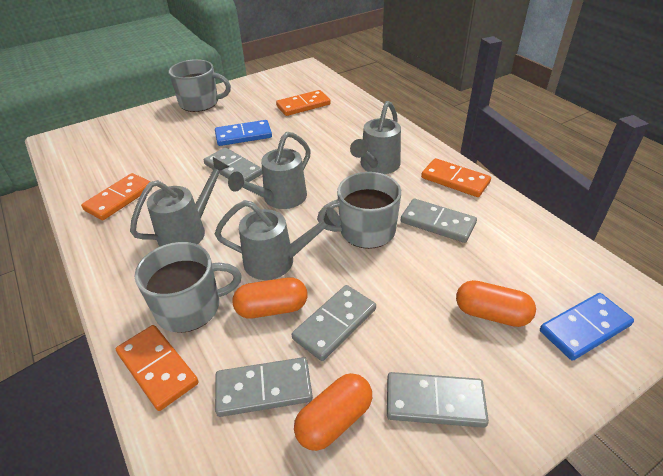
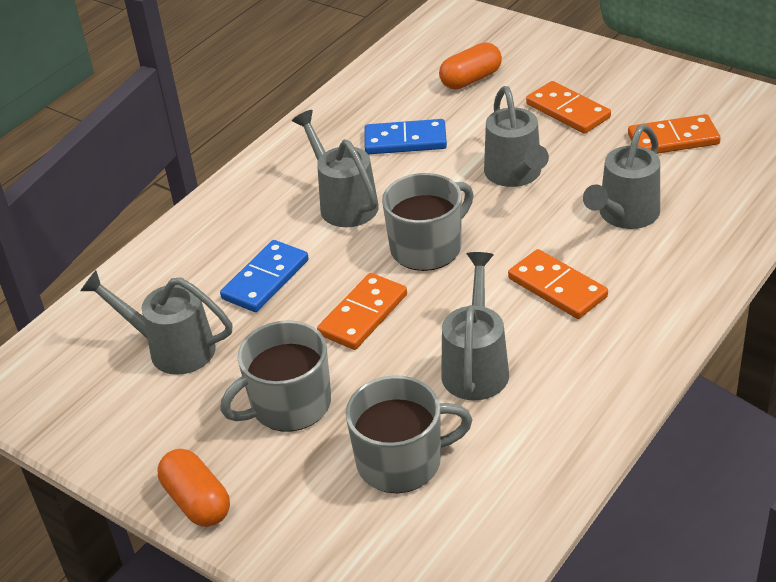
grey domino: 5 -> 0
grey watering can: 4 -> 5
orange capsule: 3 -> 2

